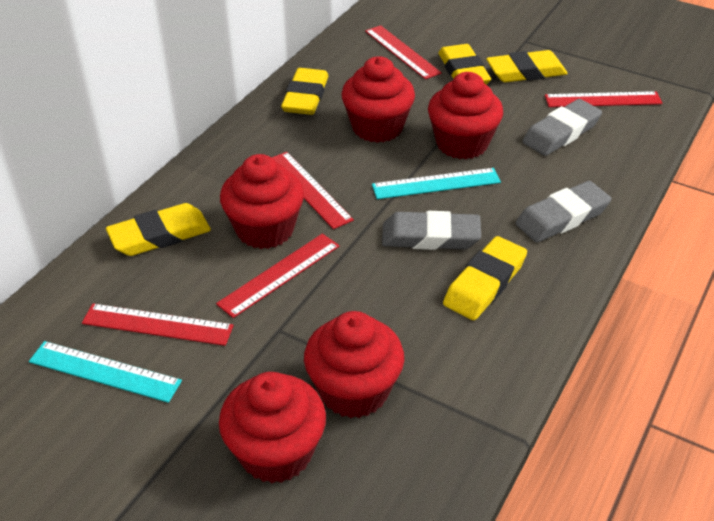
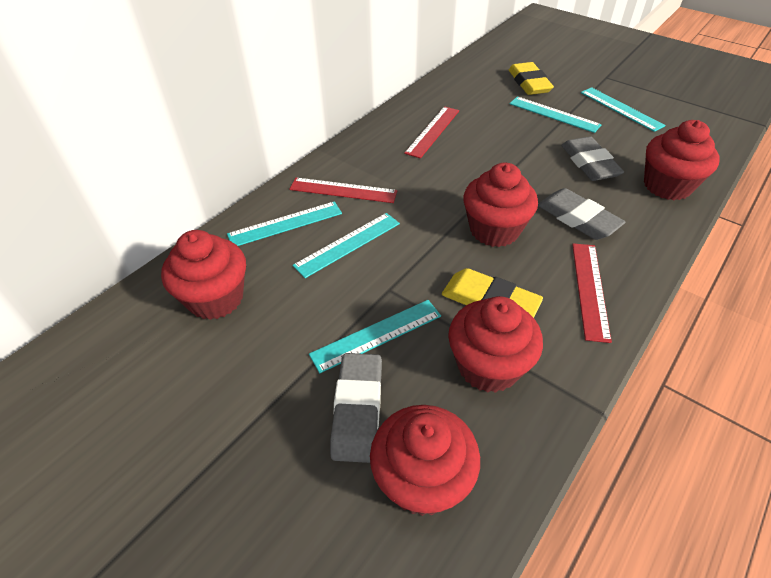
red ruler: 5 -> 3
turquoise ruler: 2 -> 5
yellow eraser: 5 -> 2

